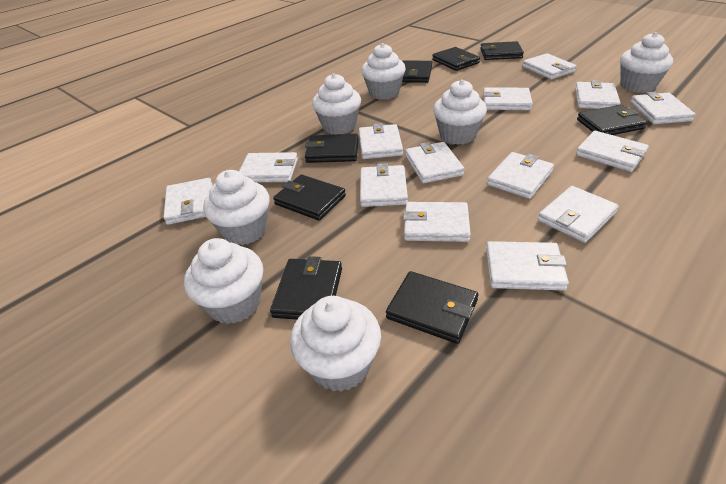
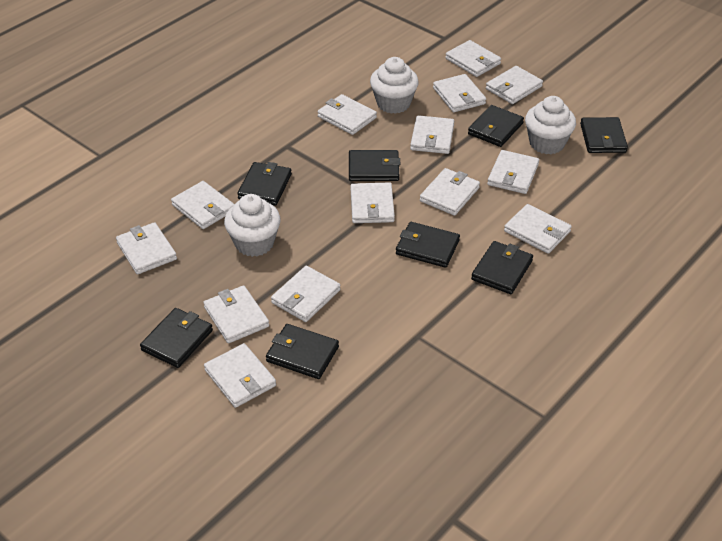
white cupcake: 7 -> 3

